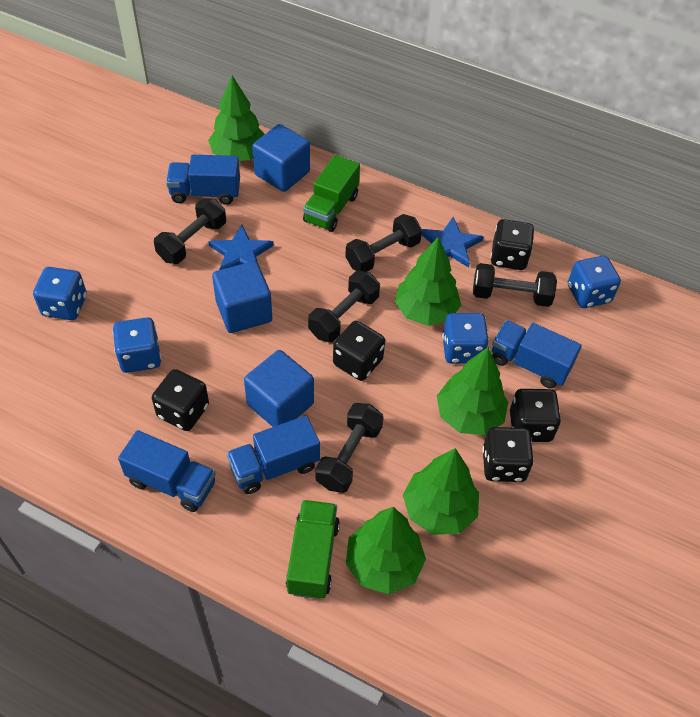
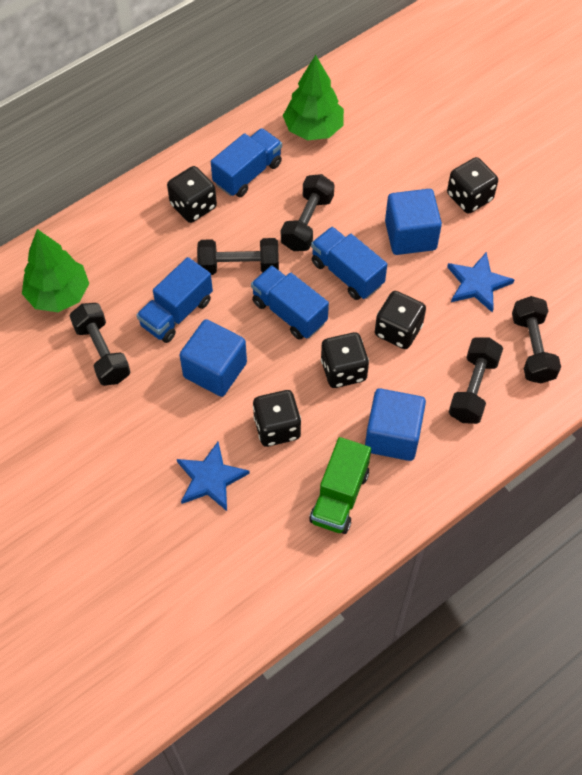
blue dice: 4 -> 0
green tree: 5 -> 2
green truck: 2 -> 1

